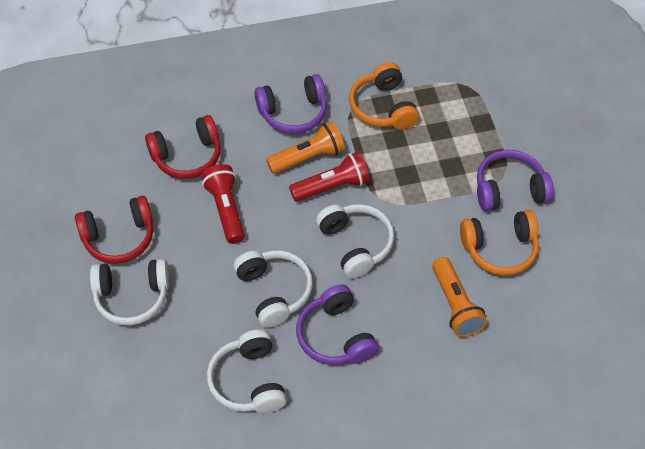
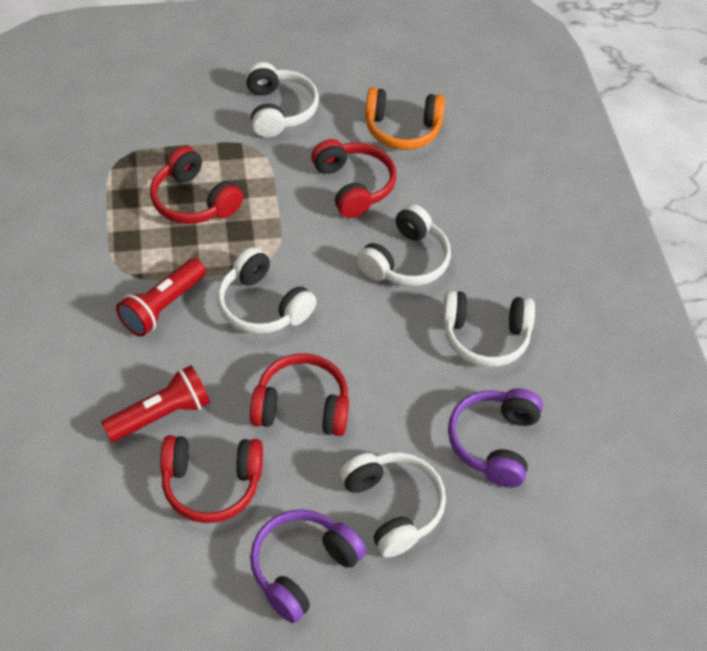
orange flashlight: 2 -> 0
orange headphones: 2 -> 1
purple headphones: 3 -> 2
red headphones: 2 -> 4
white headphones: 4 -> 5

